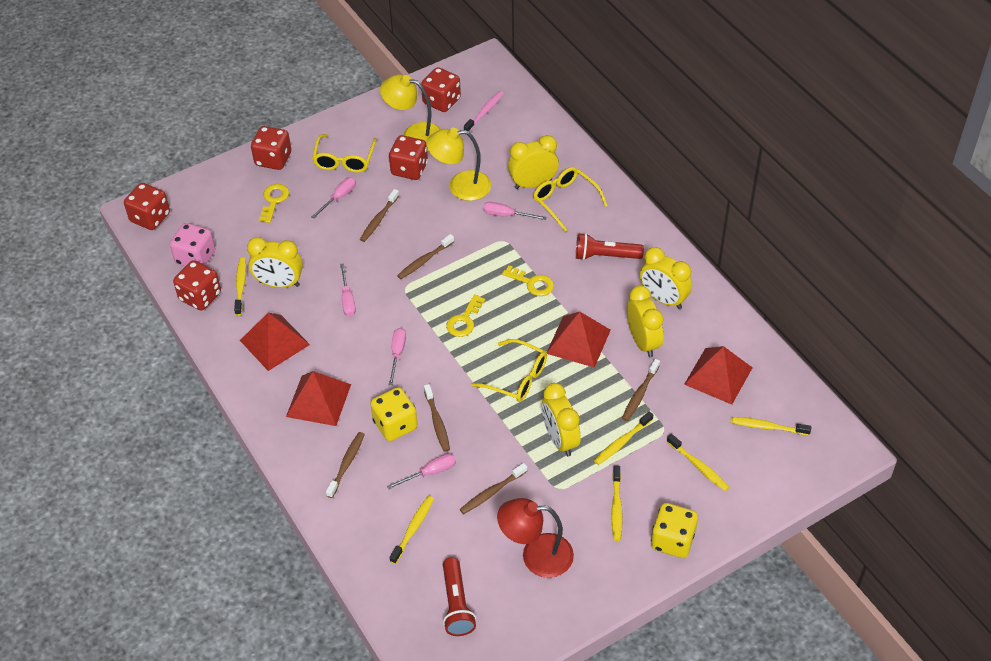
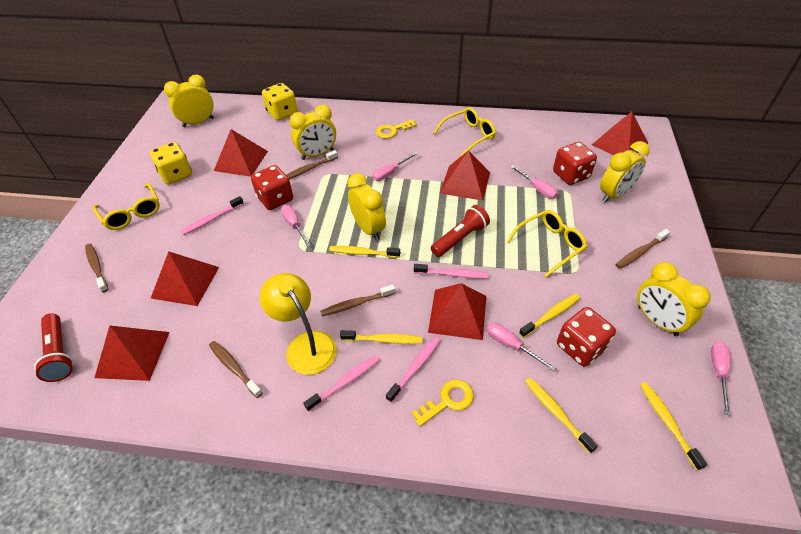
brown toothbrush: 6 -> 5
pink dice: 1 -> 0
pink toothbrush: 1 -> 4
red dice: 5 -> 3
red lamp: 1 -> 0
red pyramid: 4 -> 6
yellow key: 3 -> 2
yellow lamp: 2 -> 1
yellow toothbrush: 6 -> 5

